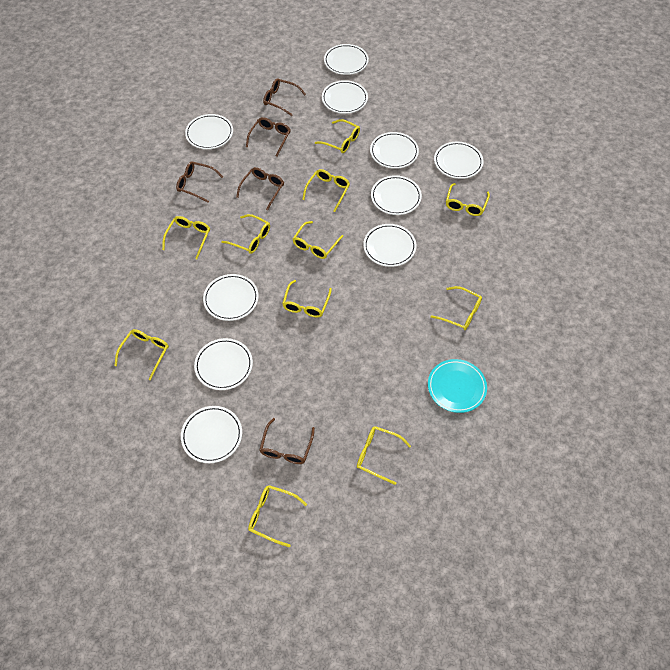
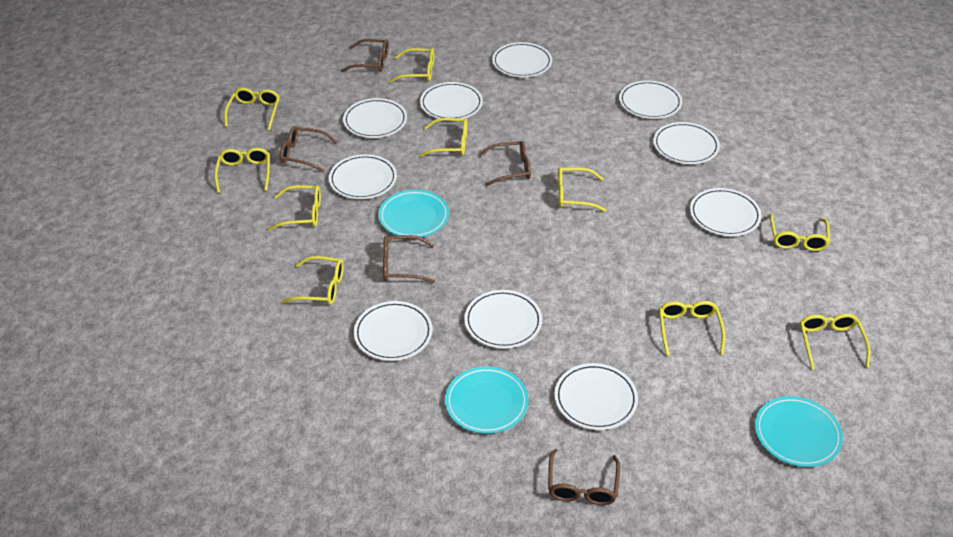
turquoise plate: 1 -> 3
yellow glasses: 11 -> 10

